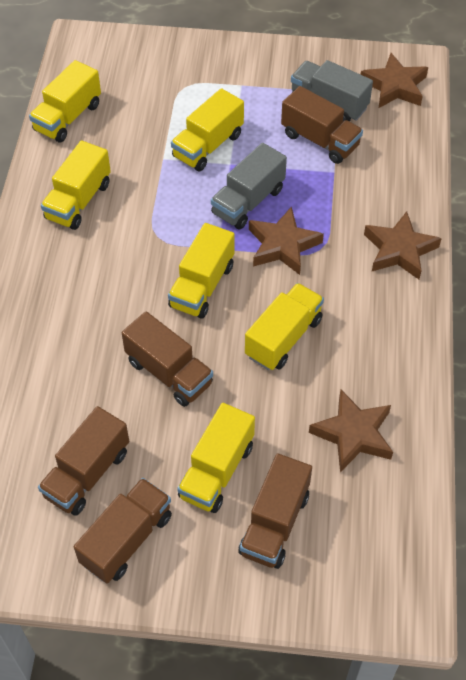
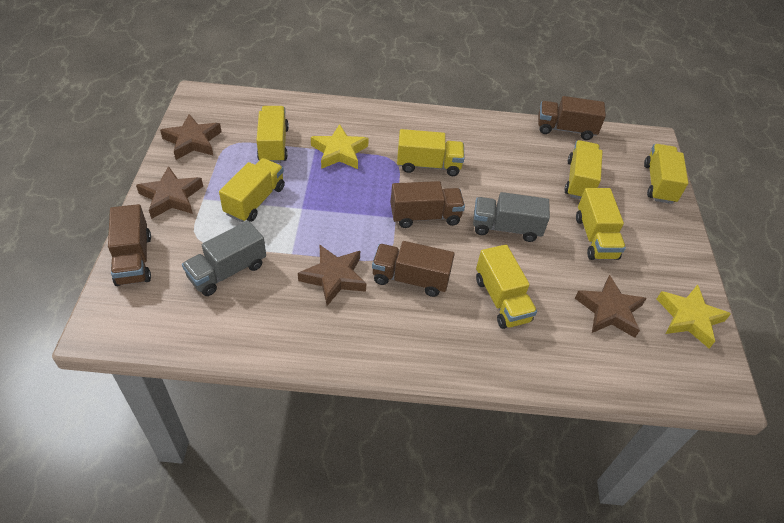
brown truck: 5 -> 4
yellow star: 0 -> 2
yellow truck: 6 -> 7

